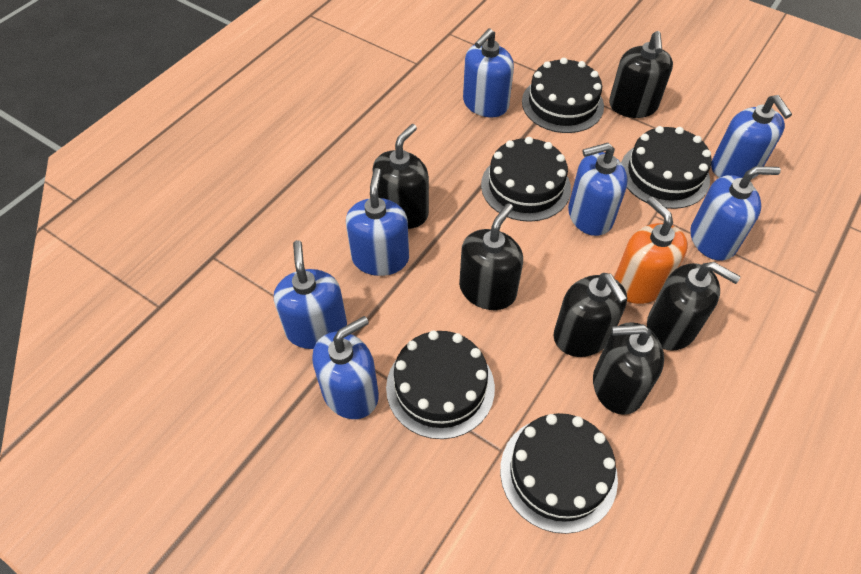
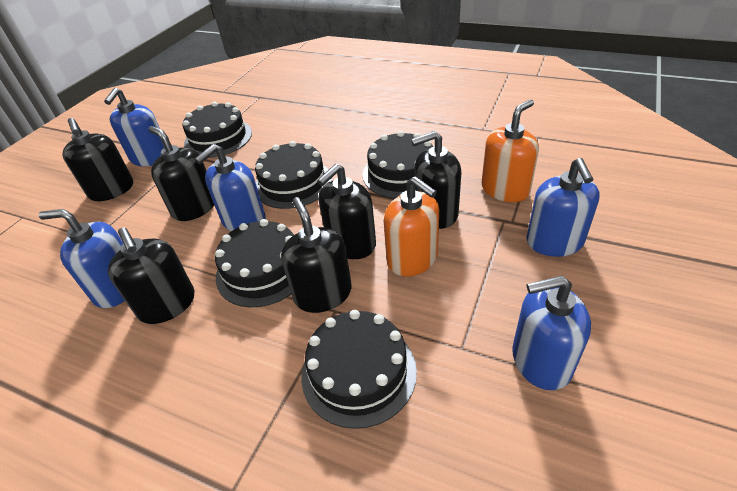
blue soap dispenser: 7 -> 5
orange soap dispenser: 1 -> 2

